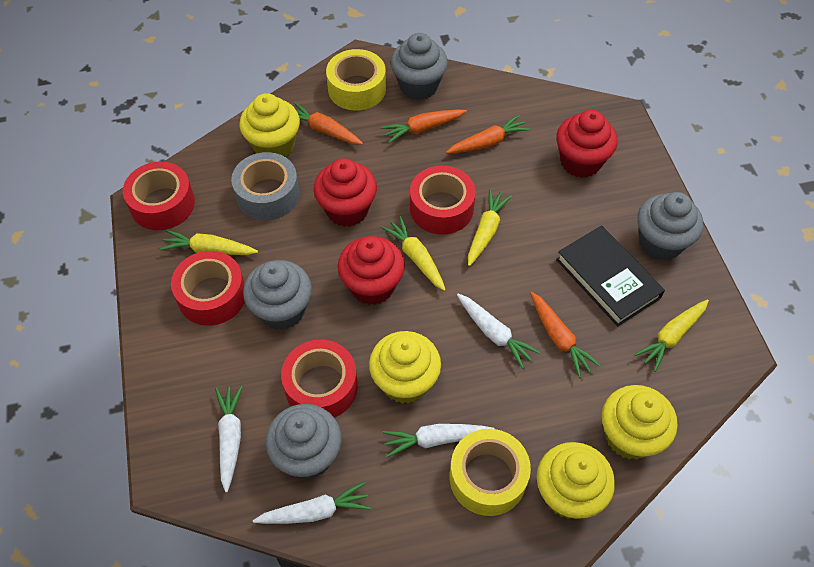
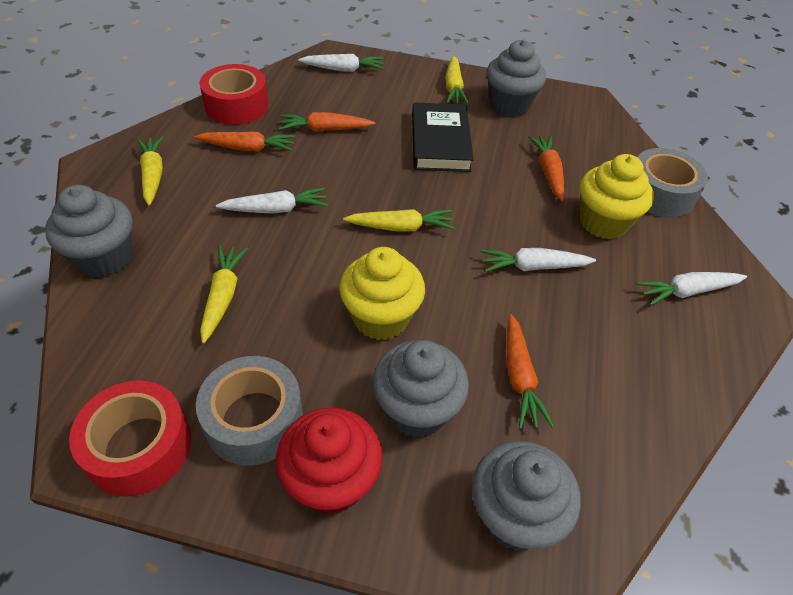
grey tape: 1 -> 2
red cupcake: 3 -> 1
red tape: 4 -> 2
yellow cupcake: 4 -> 2
yellow tape: 2 -> 0

